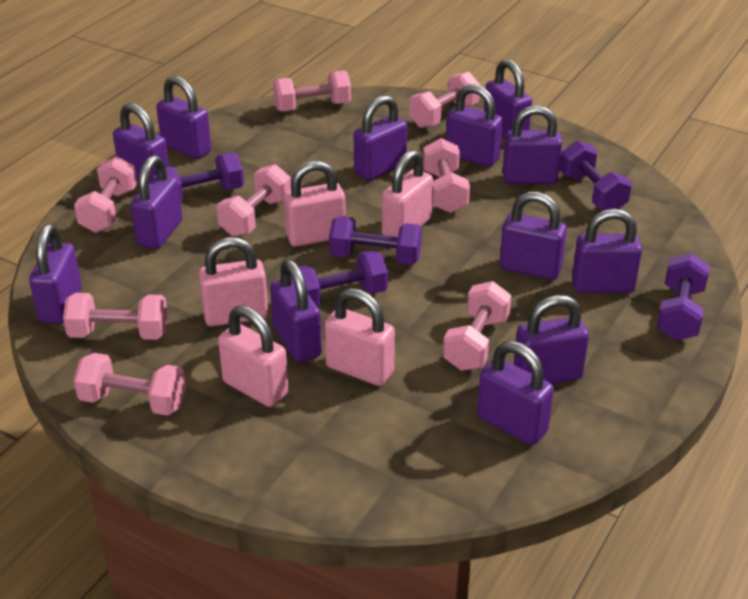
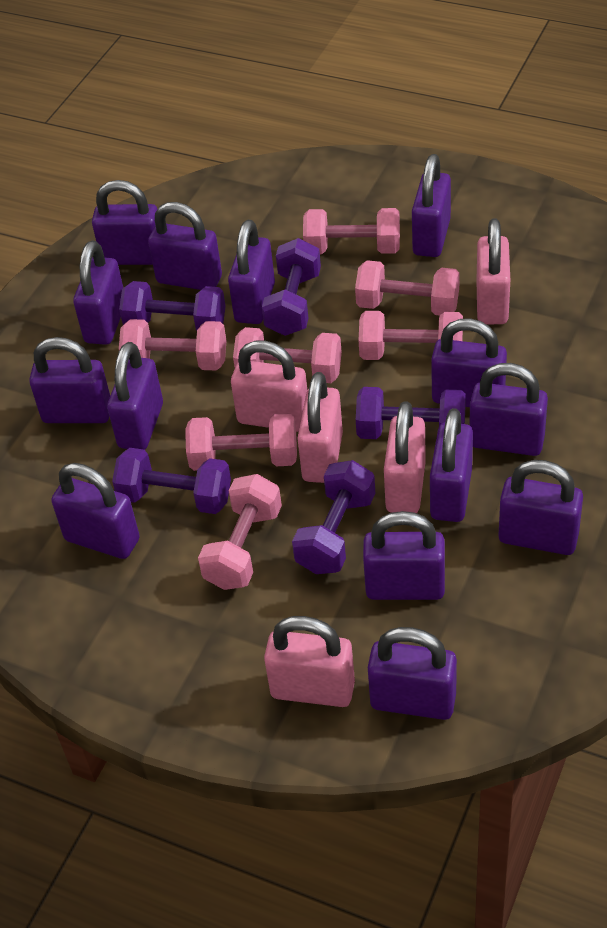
pink dumbbell: 8 -> 7
purple padlock: 13 -> 14

